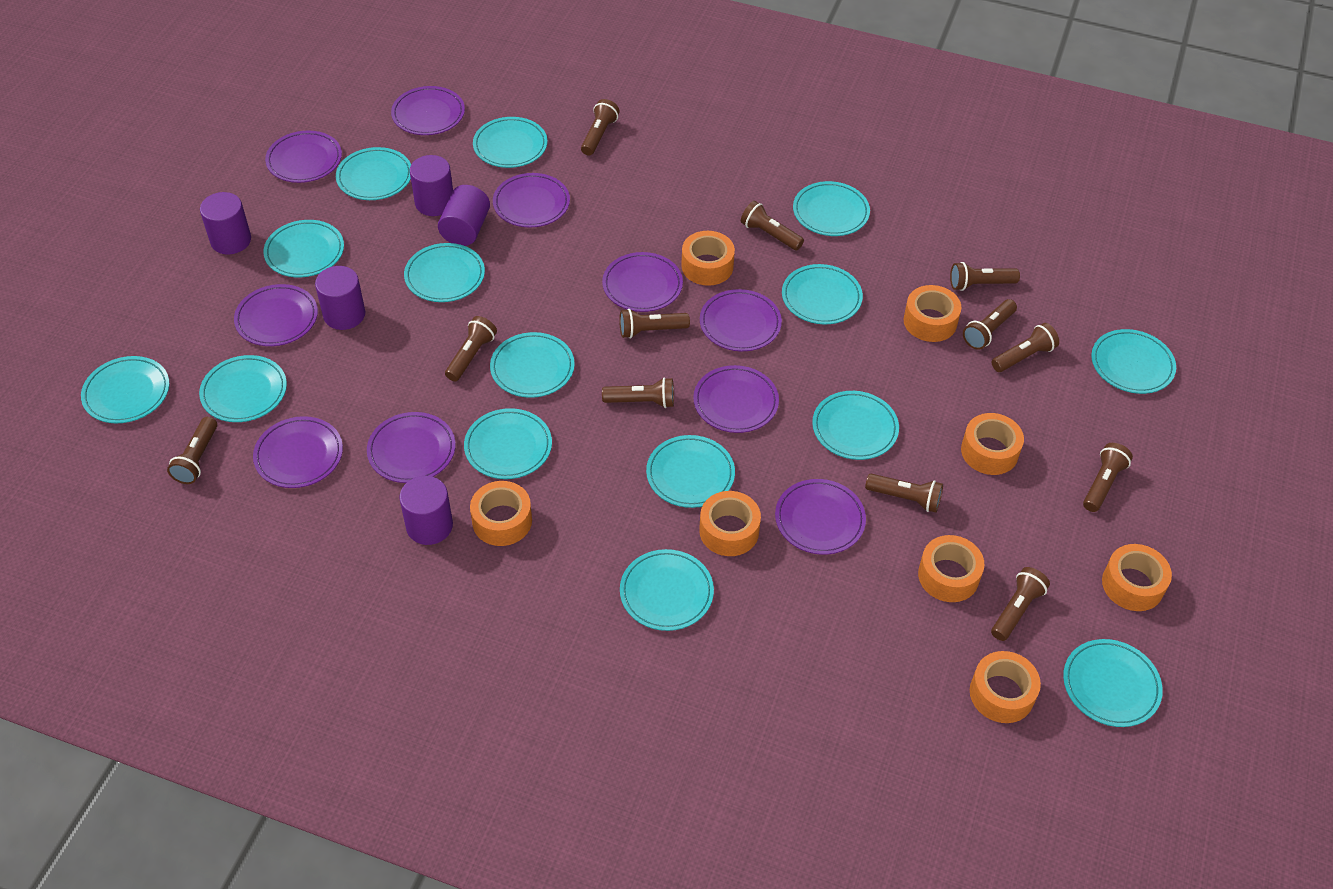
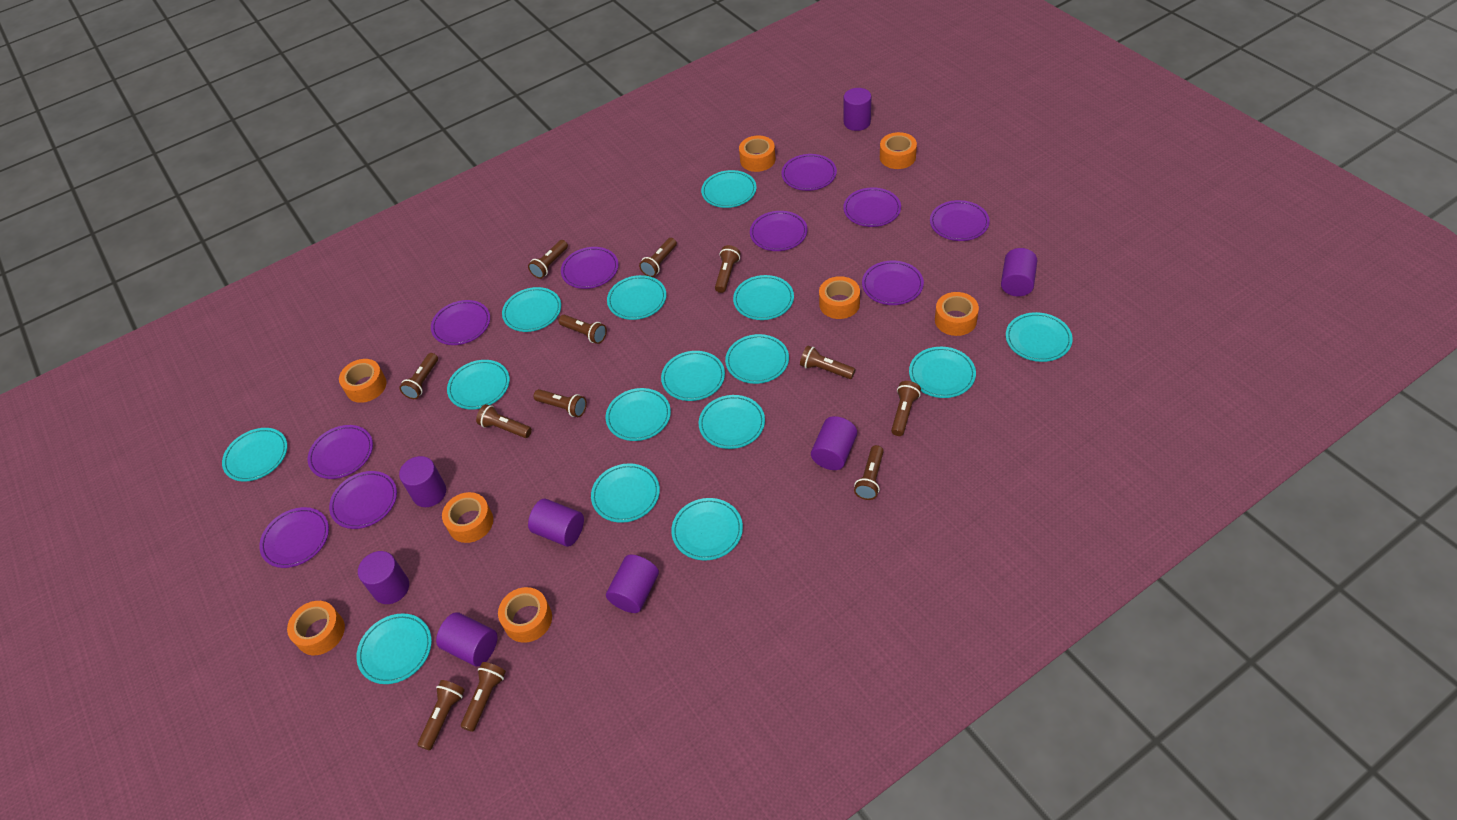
purple cylinder: 5 -> 8

